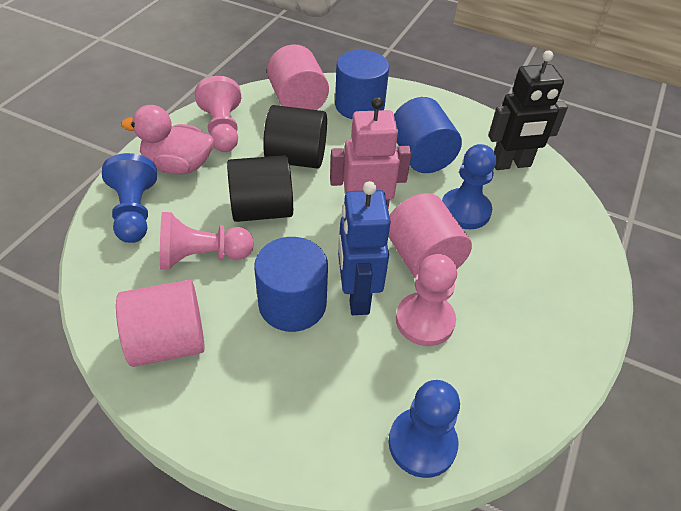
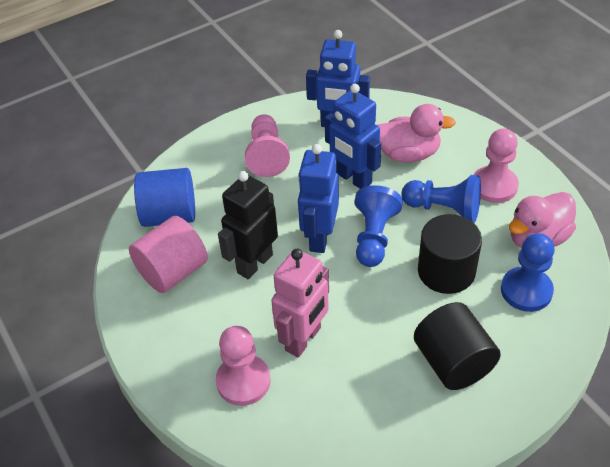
blue cylinder: 3 -> 1
blue robot: 1 -> 3
pink cylinder: 3 -> 1
pink duck: 1 -> 2

